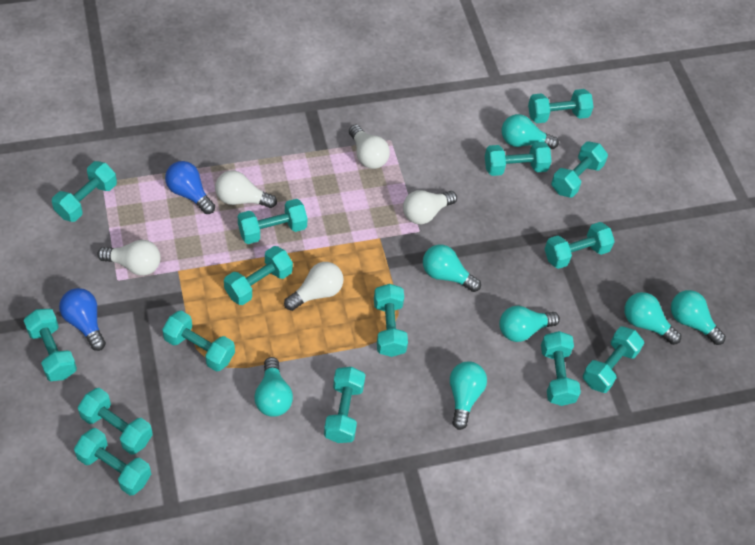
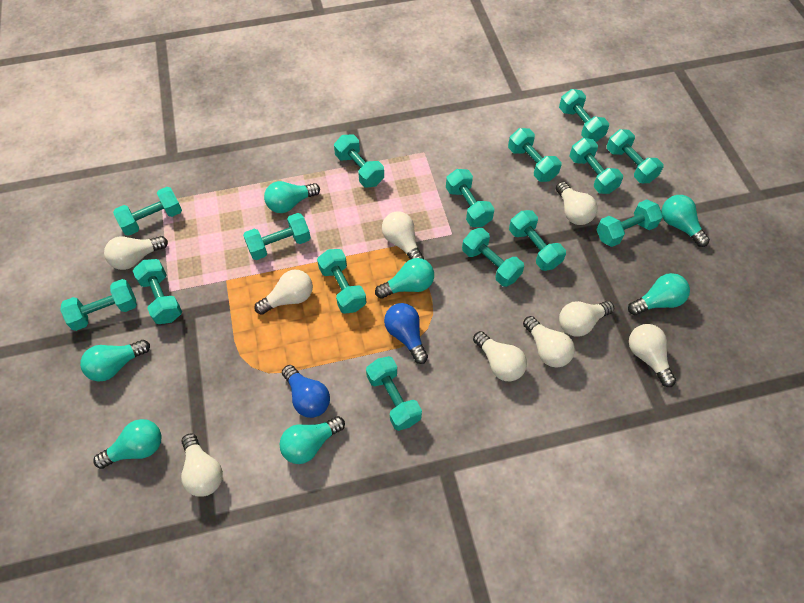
white light bulb: 5 -> 9

